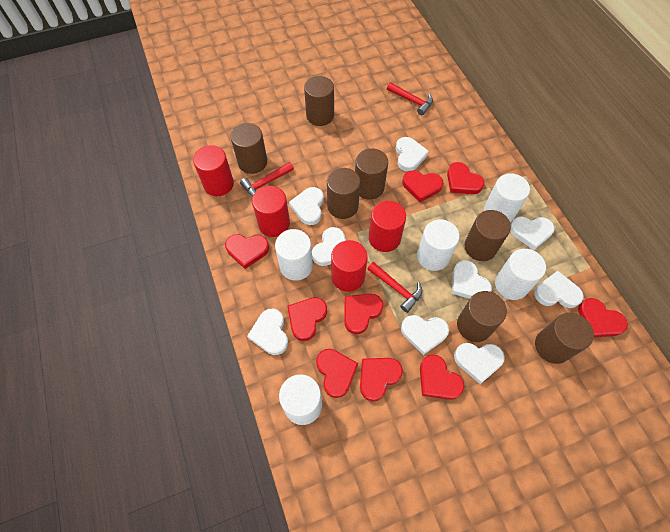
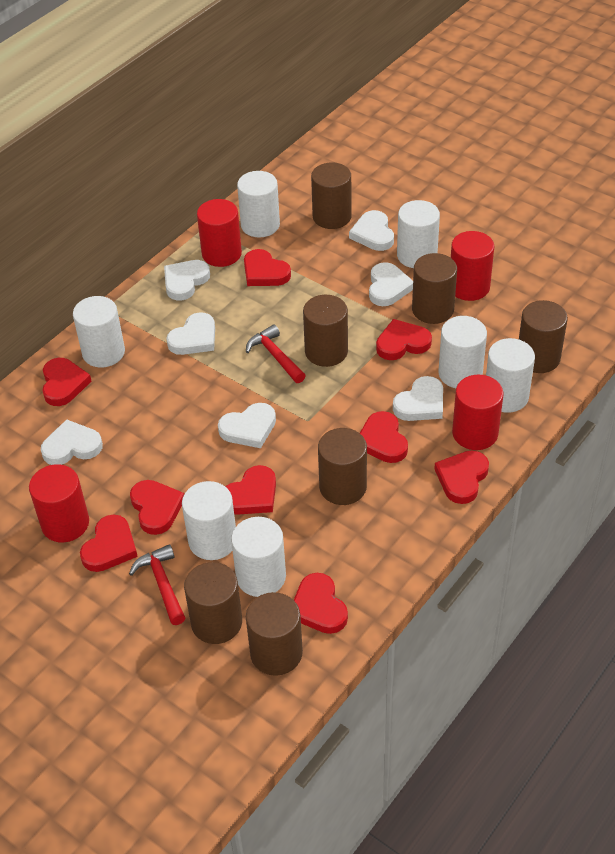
red hammer: 3 -> 2
white cylinder: 5 -> 7
white heart: 9 -> 7

